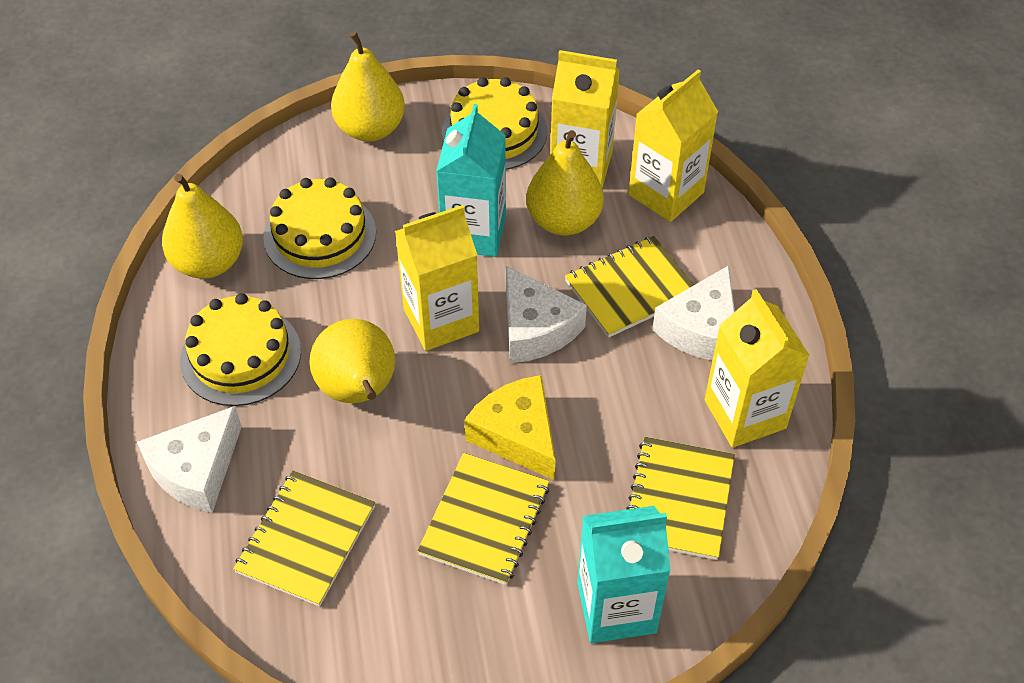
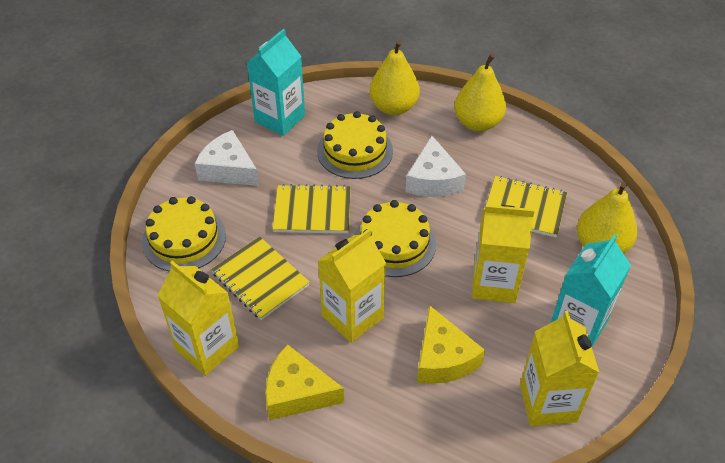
white cheese: 3 -> 2
yellow cheese: 1 -> 2
yellow notebook: 4 -> 3
yellow pear: 4 -> 3

